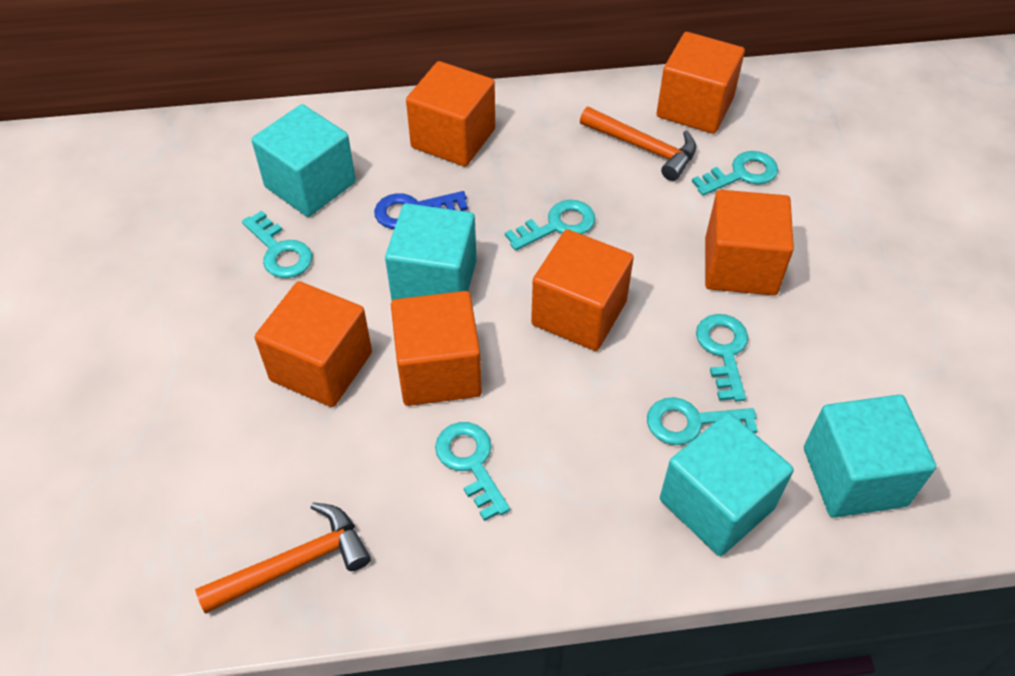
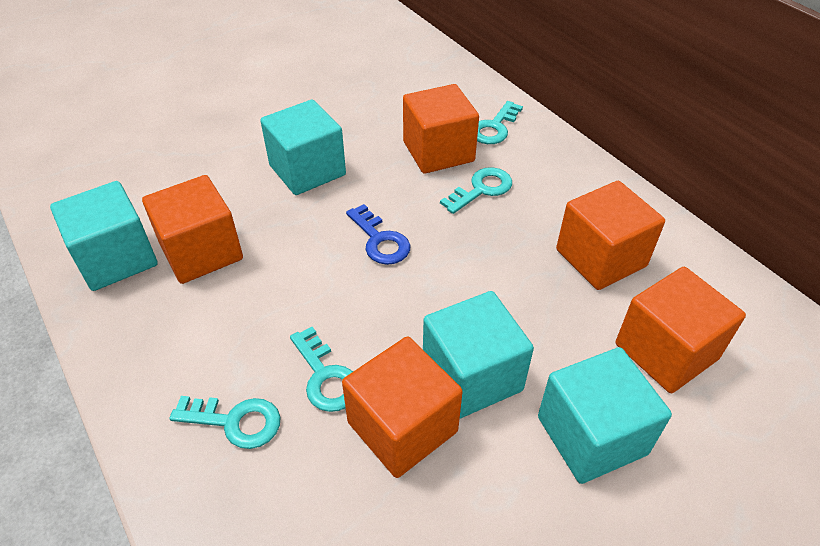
orange cube: 6 -> 5
orange hammer: 2 -> 0
turquoise key: 6 -> 4

